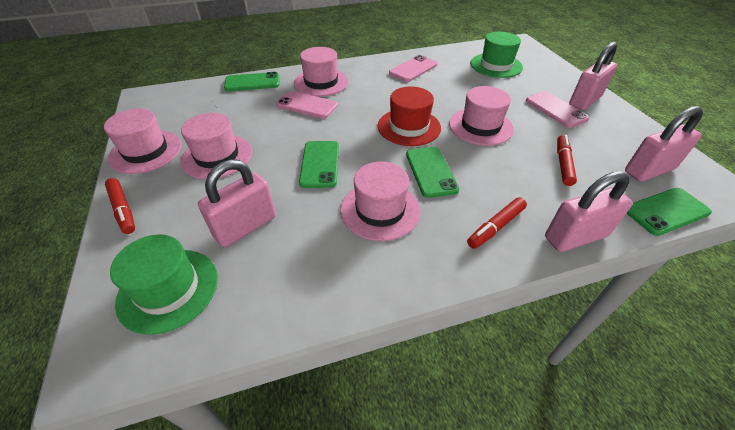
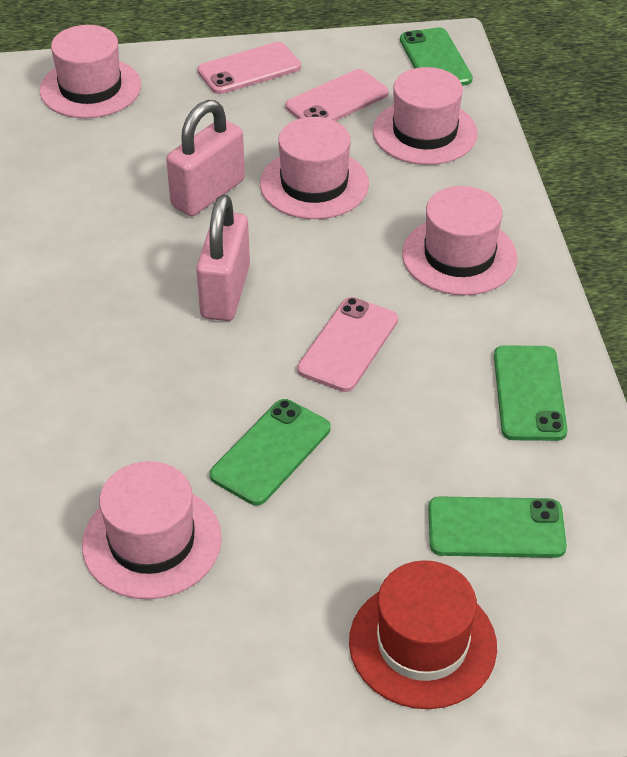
green hat: 2 -> 0
pink padlock: 4 -> 2
red marker: 3 -> 0

